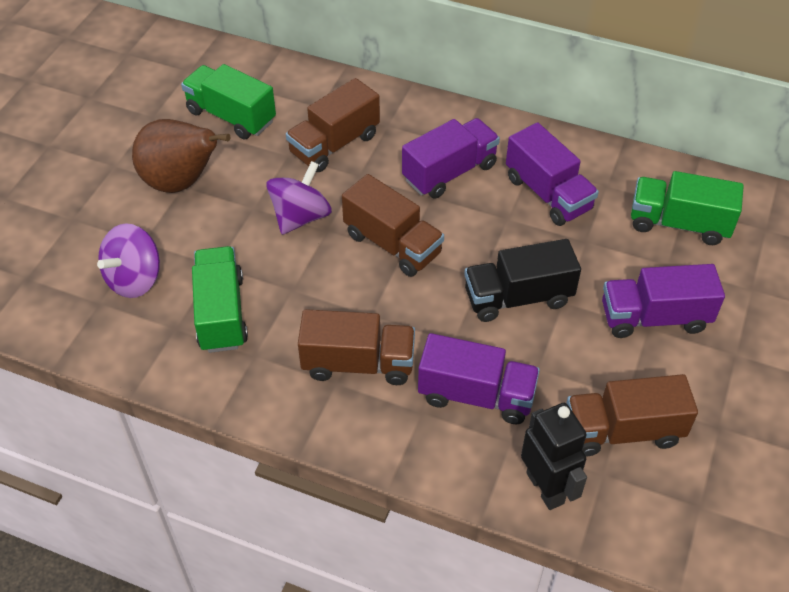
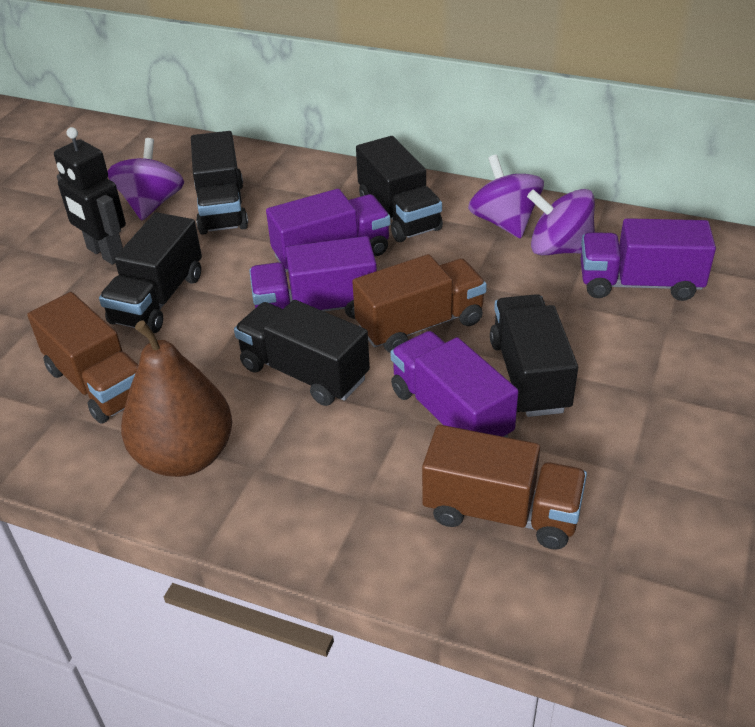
black truck: 1 -> 5
brown truck: 4 -> 3
green truck: 3 -> 0
purple spinning top: 2 -> 3

